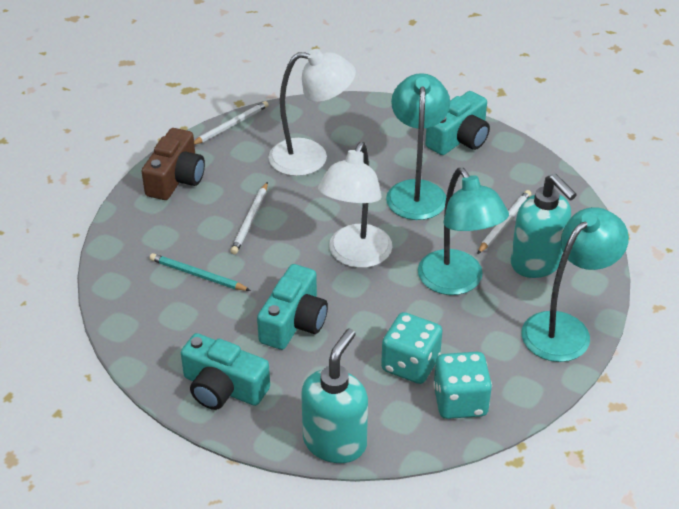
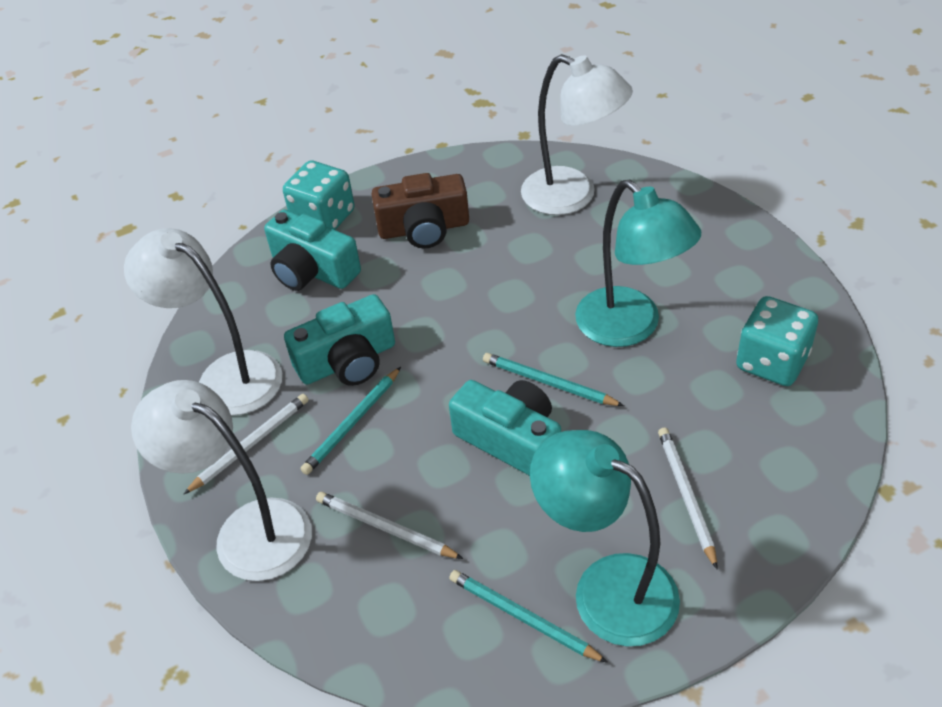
turquoise lamp: 3 -> 2
turquoise pencil: 1 -> 3
turquoise soap dispenser: 2 -> 0
white lamp: 2 -> 3

